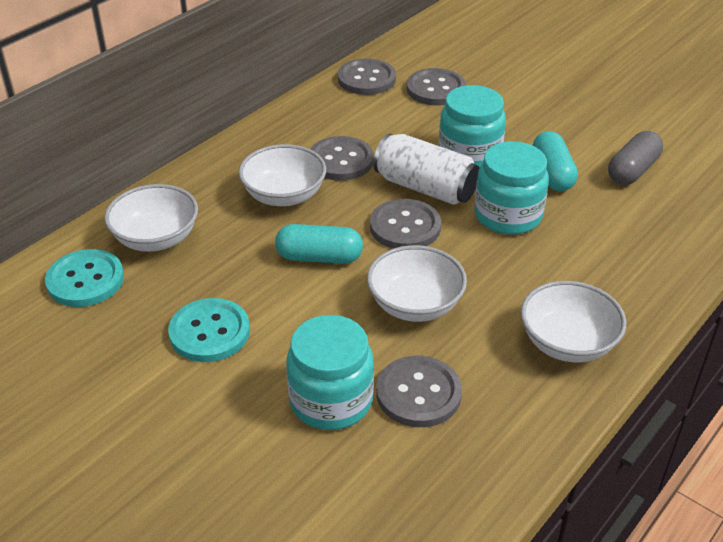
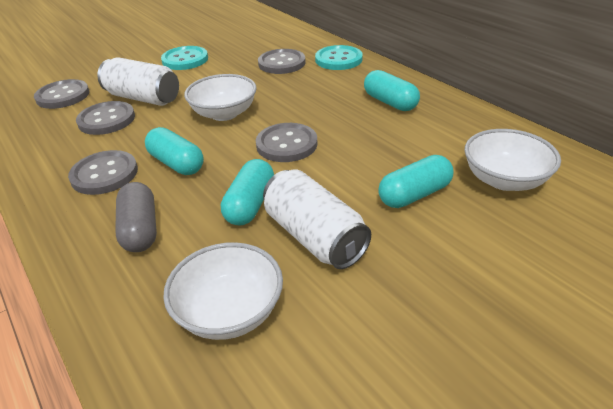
turquoise capsule: 2 -> 4
turquoise jar: 3 -> 0
white bowl: 4 -> 3
white can: 1 -> 2

